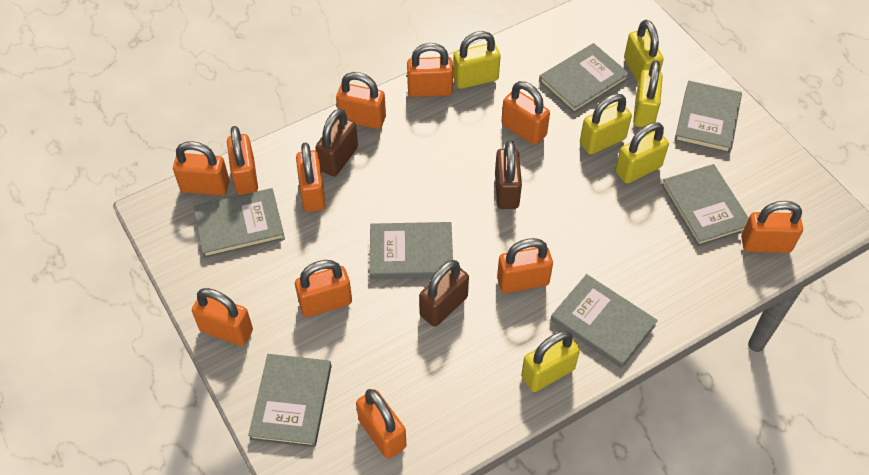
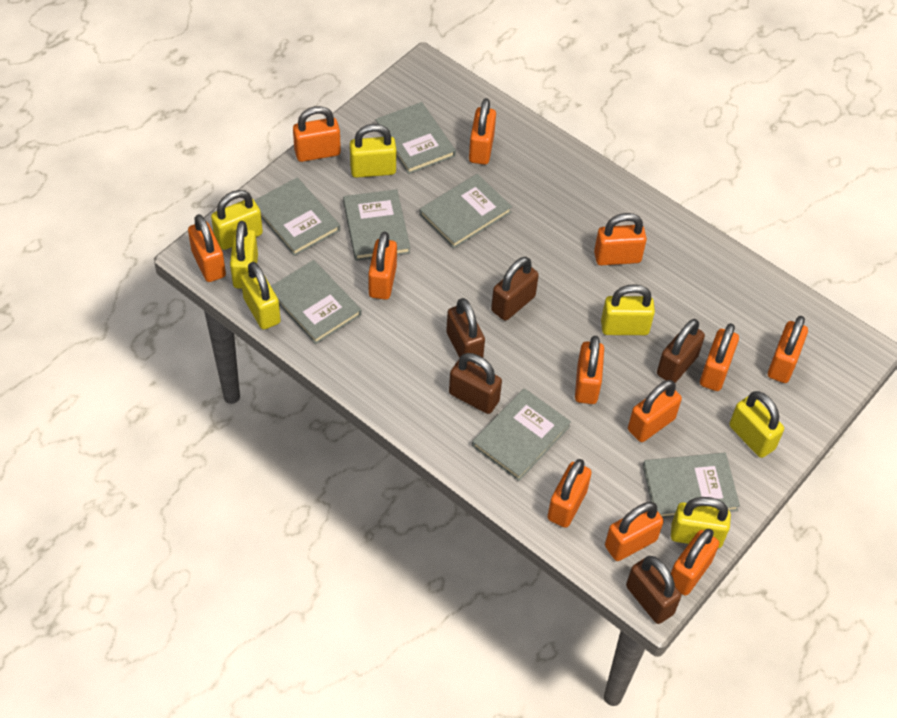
brown padlock: 3 -> 5
orange padlock: 11 -> 12
yellow padlock: 6 -> 7

